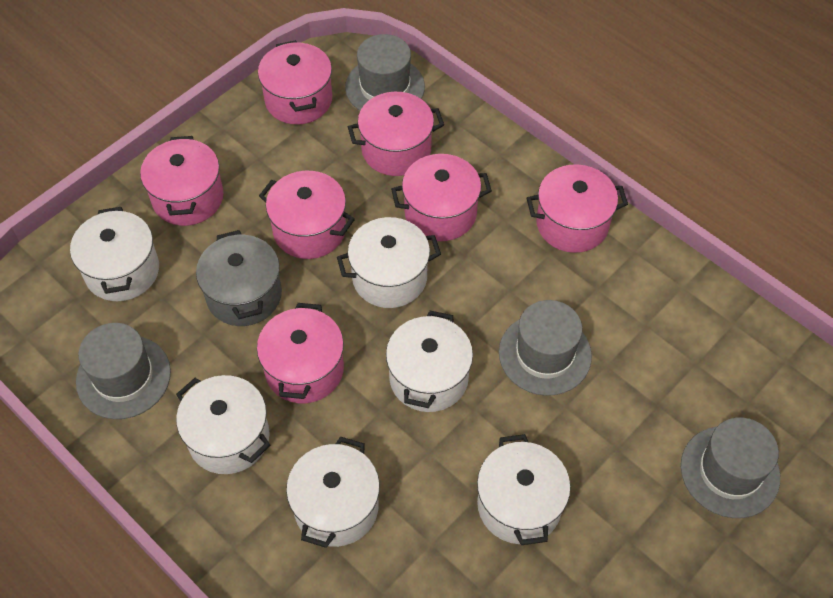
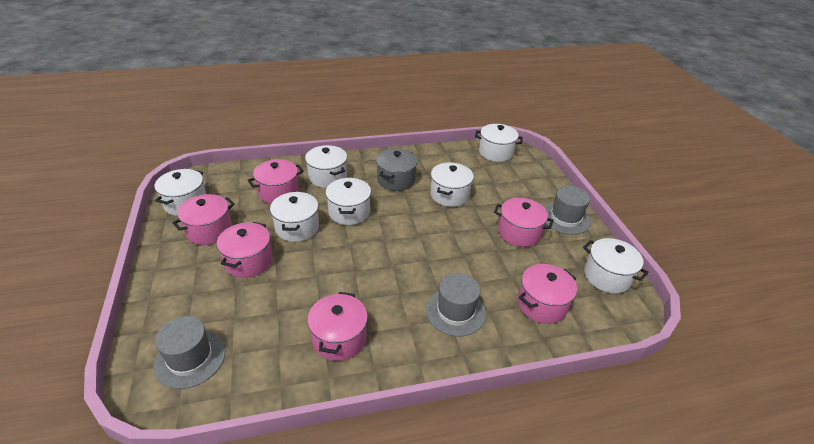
grey hat: 4 -> 3
pink pot: 7 -> 6
white pot: 6 -> 7

